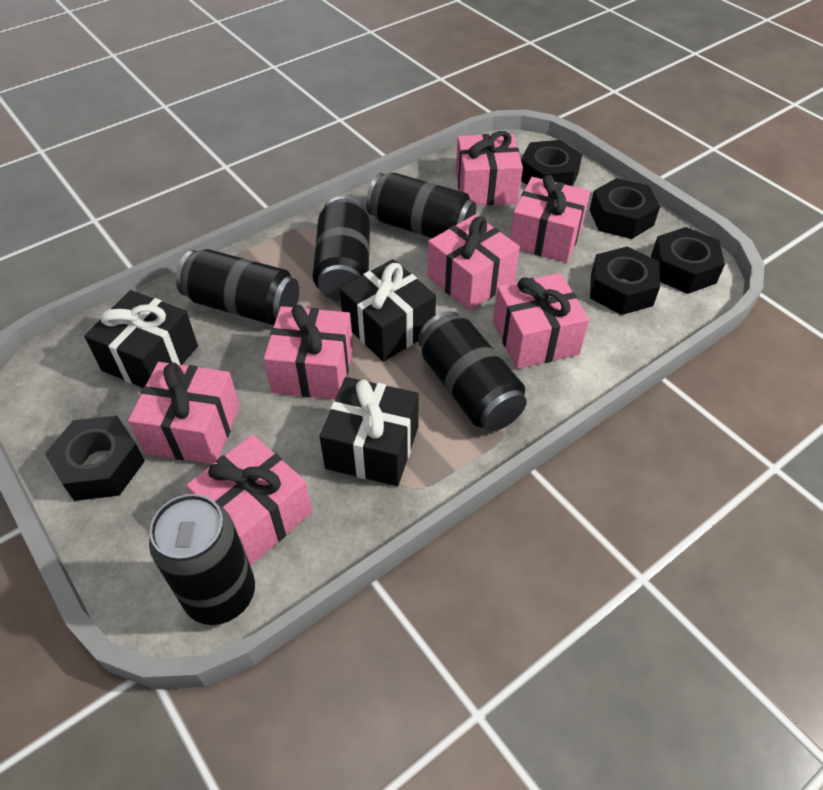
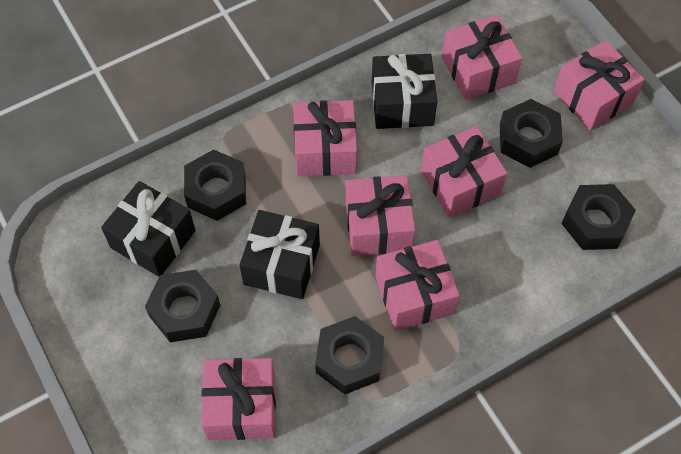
black can: 5 -> 0

